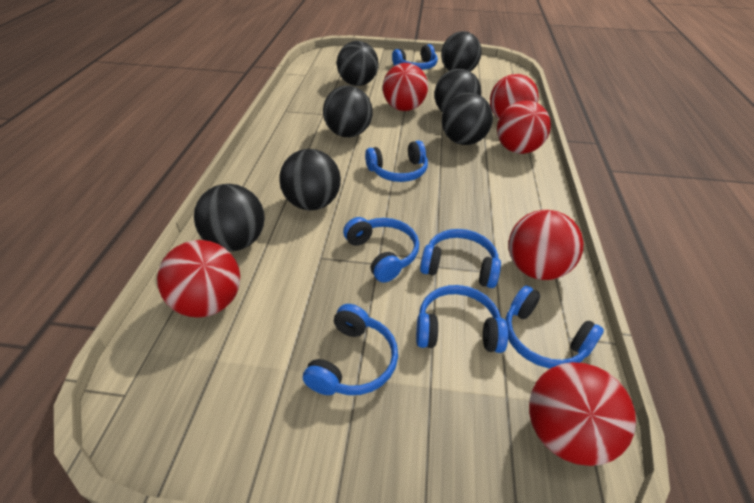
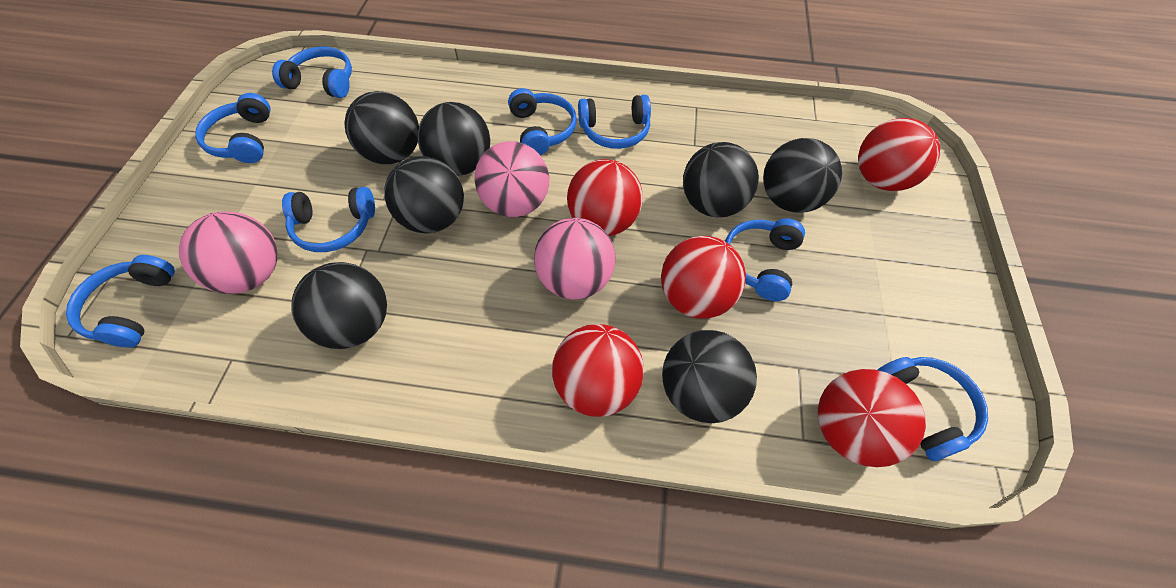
blue headphones: 7 -> 8
pink ball: 0 -> 3
red ball: 6 -> 5

